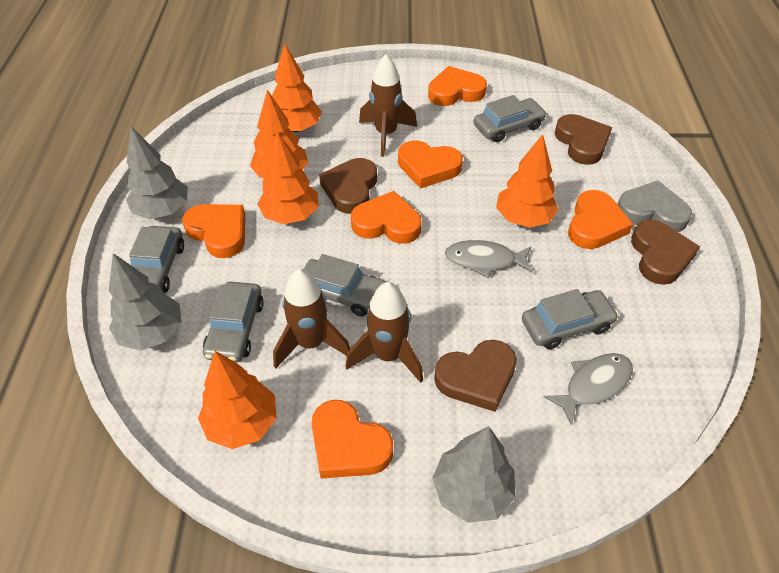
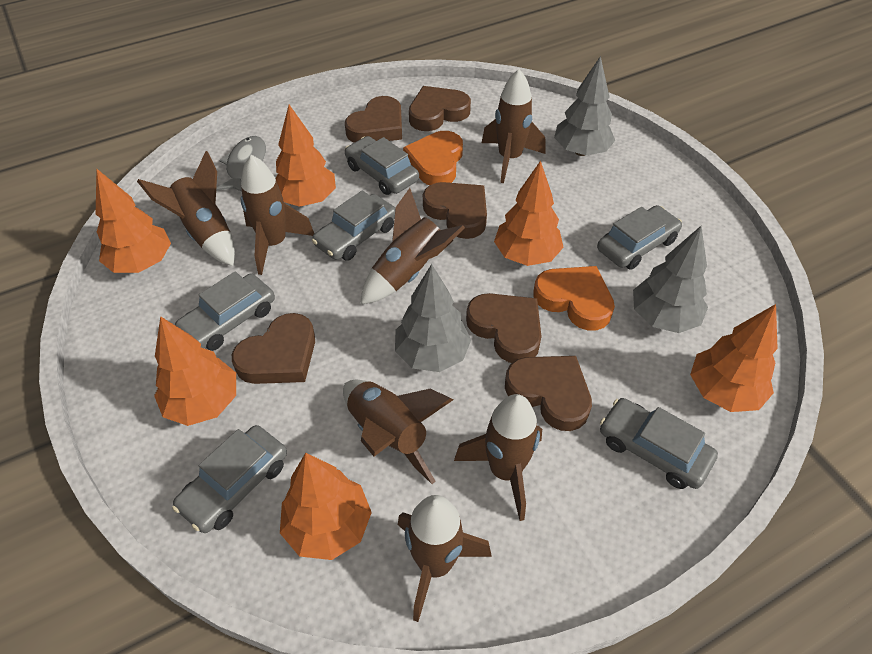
brown heart: 4 -> 6
brown rocket: 3 -> 7
grey car: 5 -> 6
grey fish: 2 -> 1
grey heart: 1 -> 0
orange heart: 6 -> 2
orange tree: 5 -> 6

